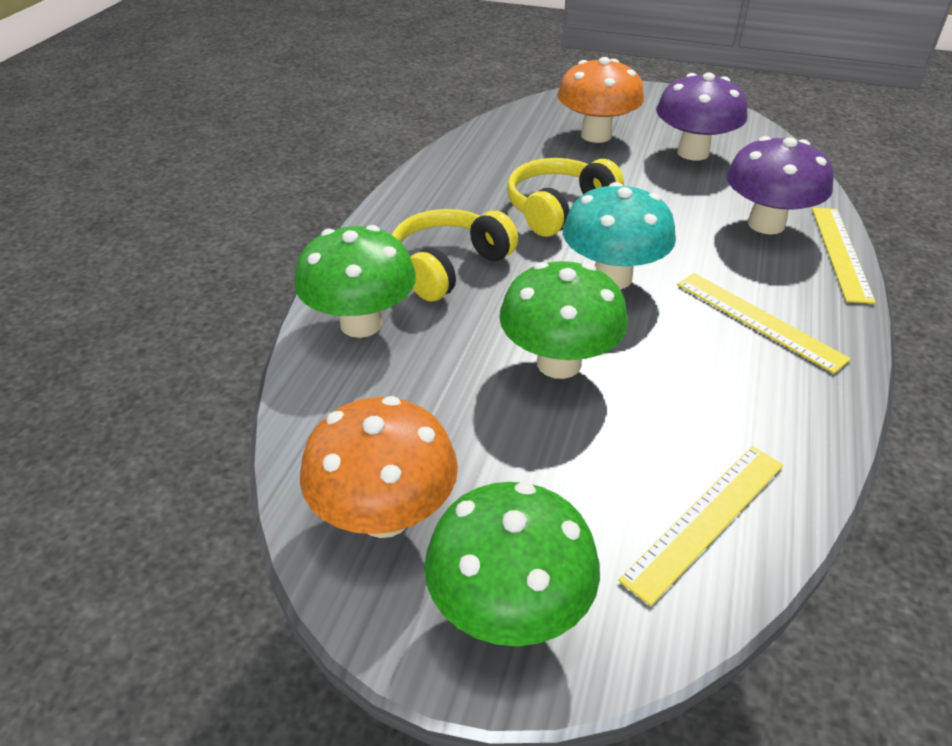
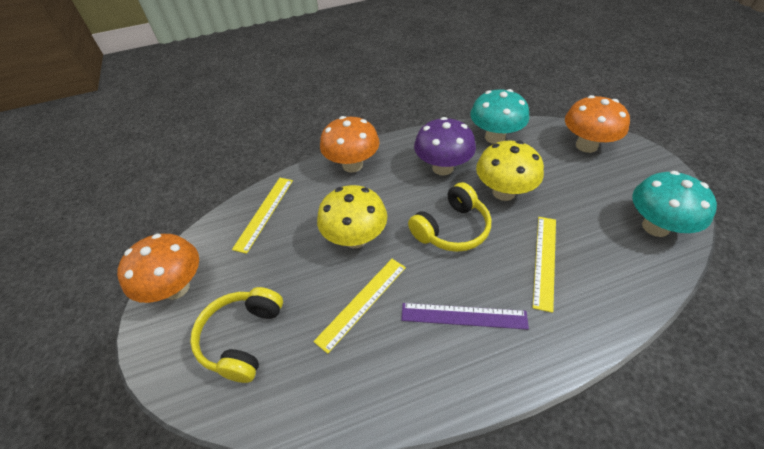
green mushroom: 3 -> 0
orange mushroom: 2 -> 3
purple mushroom: 2 -> 1
purple ruler: 0 -> 1
turquoise mushroom: 1 -> 2
yellow mushroom: 0 -> 2

